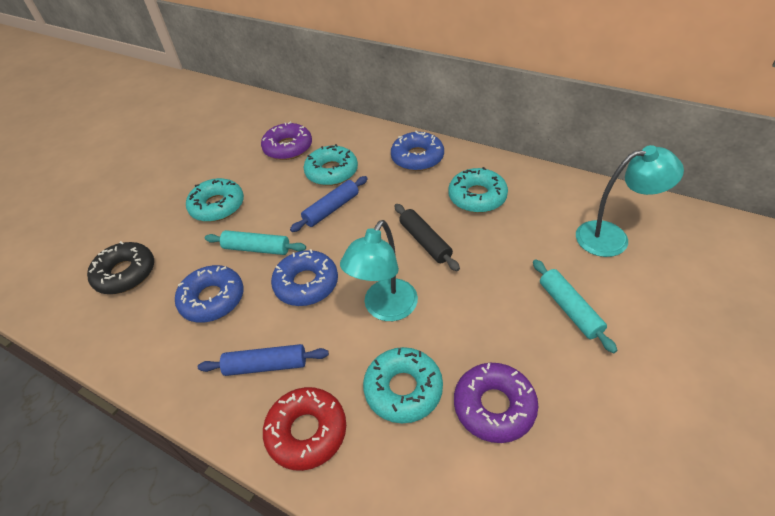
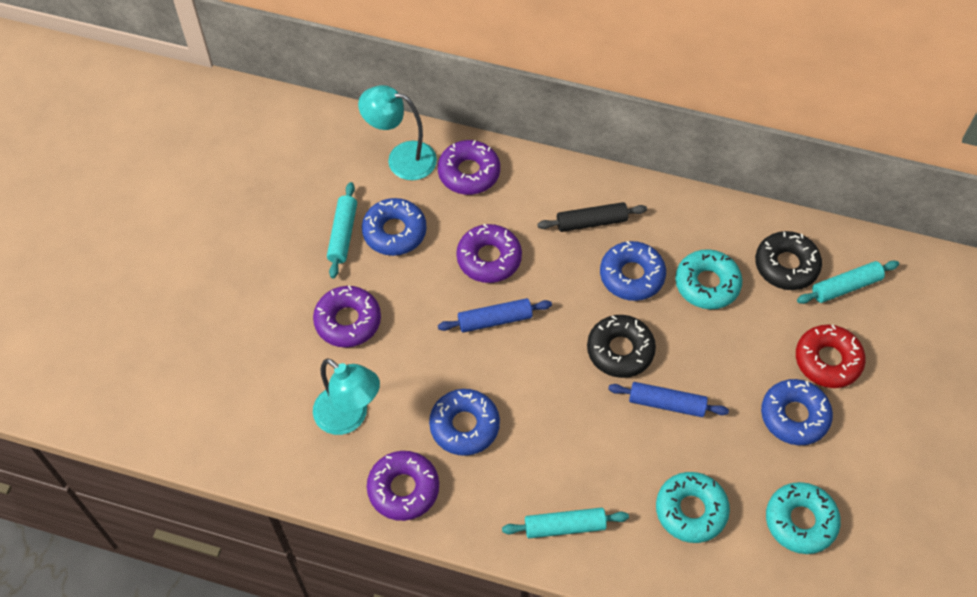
black donut: 1 -> 2
blue donut: 3 -> 4
purple donut: 2 -> 4
turquoise donut: 4 -> 3
turquoise rolling pin: 2 -> 3

